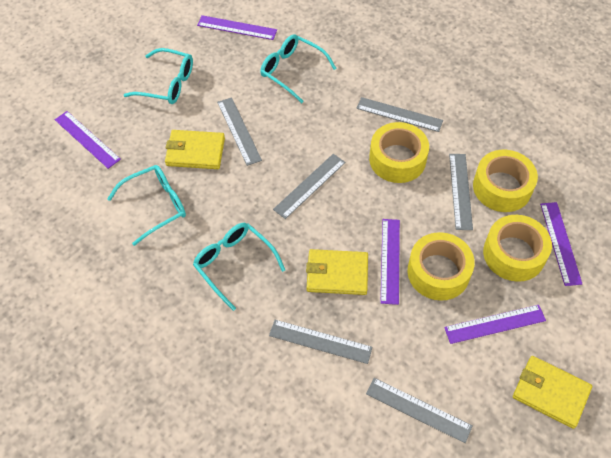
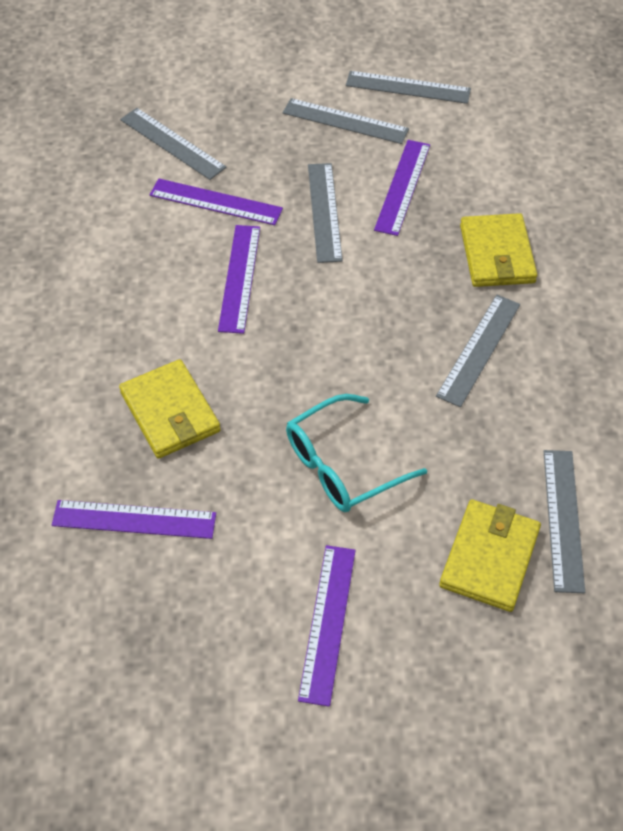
turquoise glasses: 4 -> 1
yellow tape: 4 -> 0

